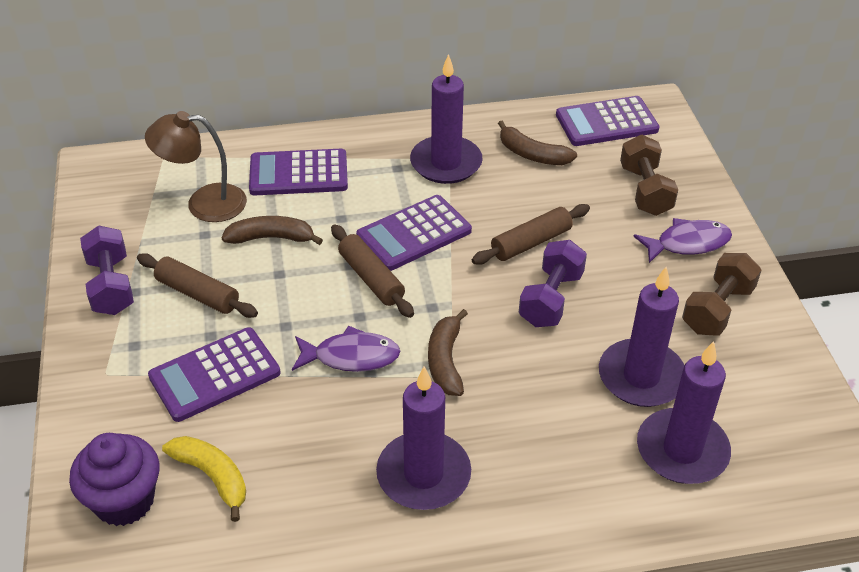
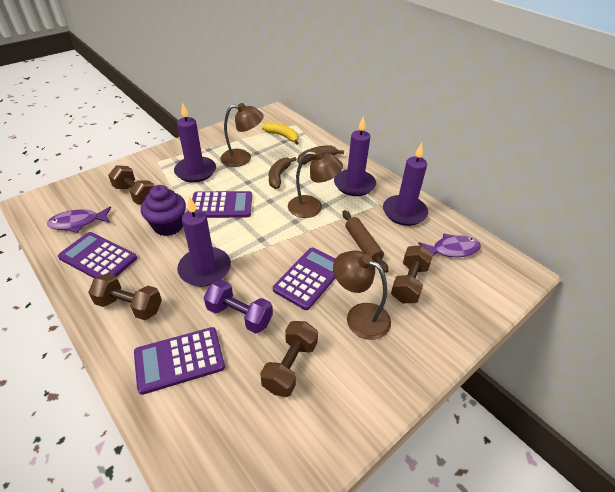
brown banana: 3 -> 2
brown dumbbell: 2 -> 4
brown lamp: 1 -> 3
brown rolling pin: 3 -> 1
purple dumbbell: 2 -> 1

